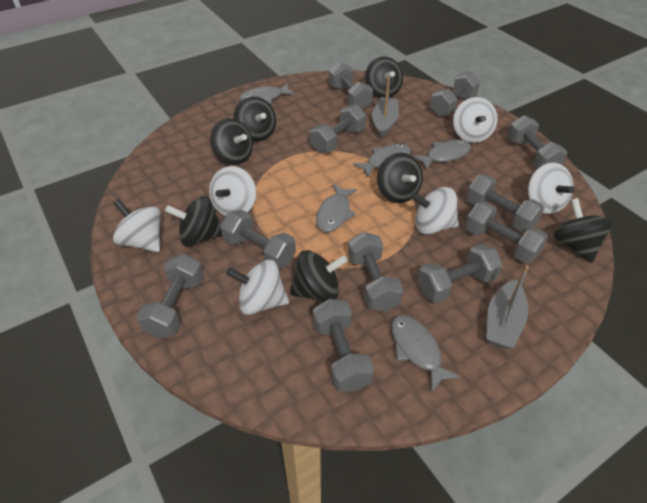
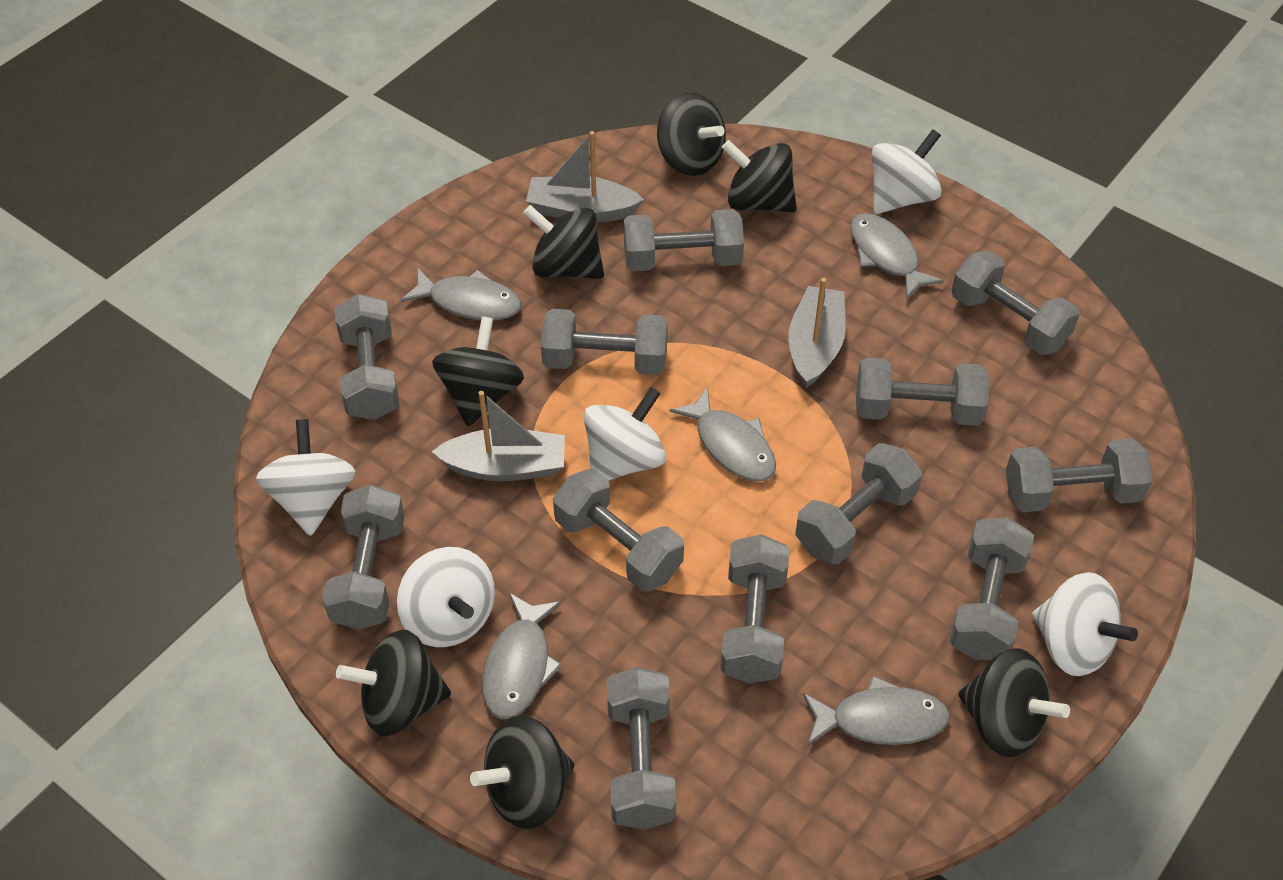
grey boat: 2 -> 3
grey dumbbell: 11 -> 12
white spinning top: 6 -> 5

